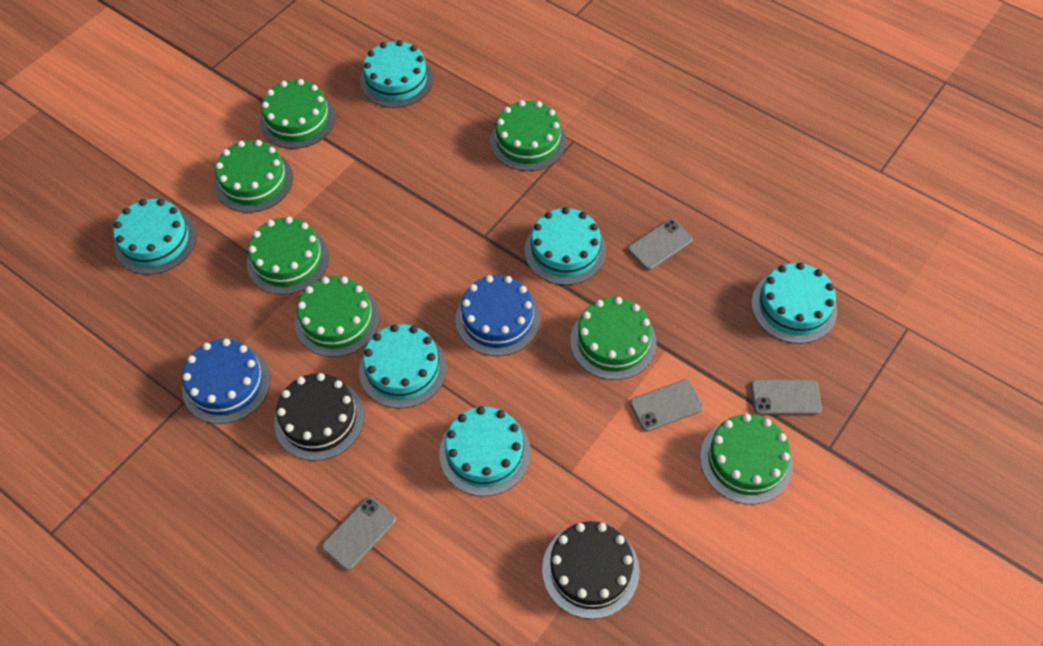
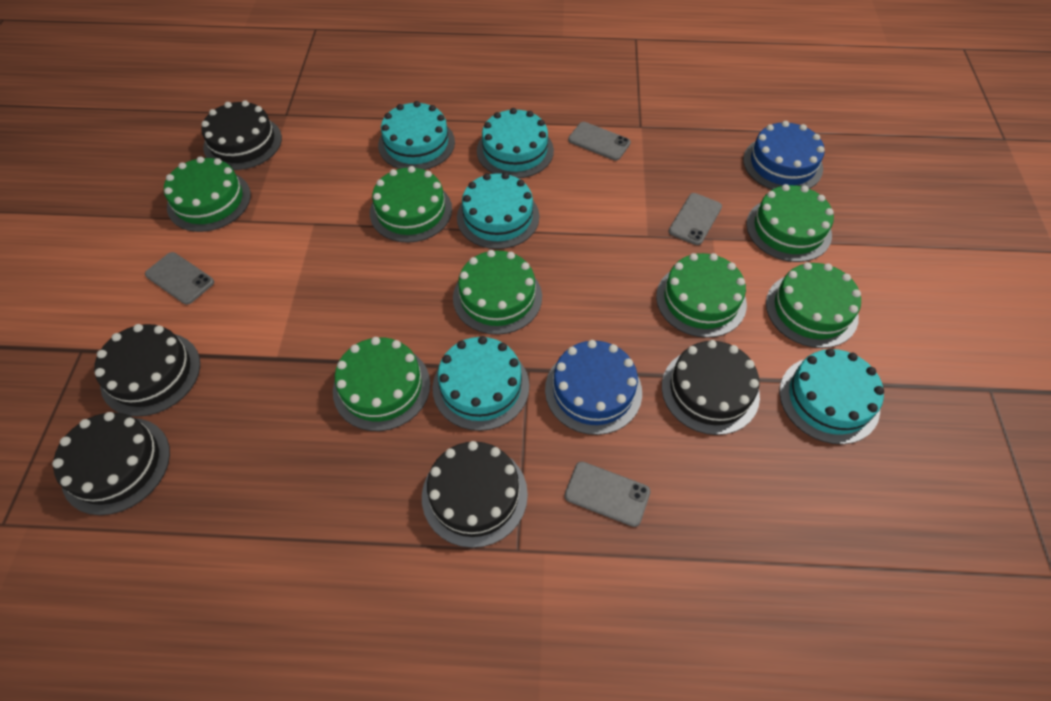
black cake: 2 -> 5
turquoise cake: 6 -> 5

